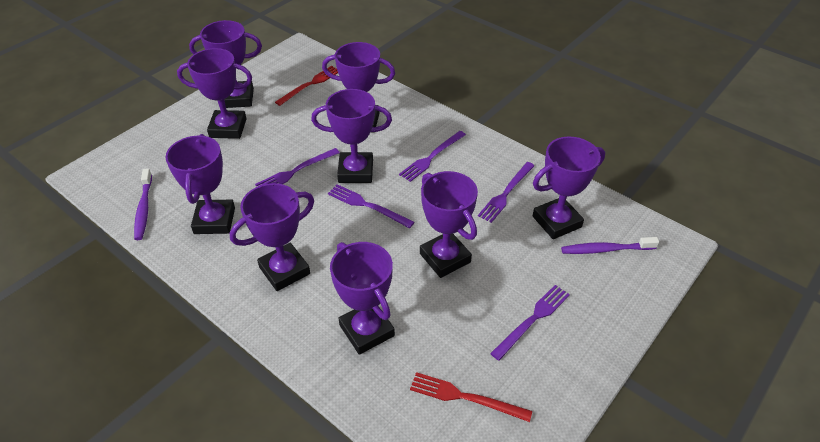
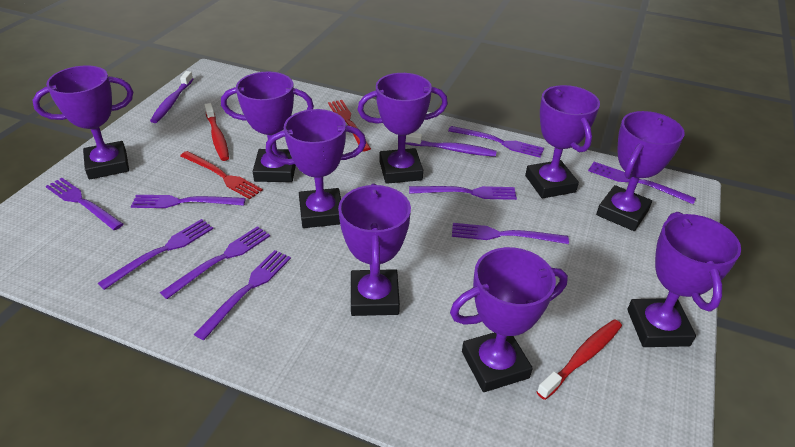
purple fork: 5 -> 9
red toothbrush: 0 -> 2

